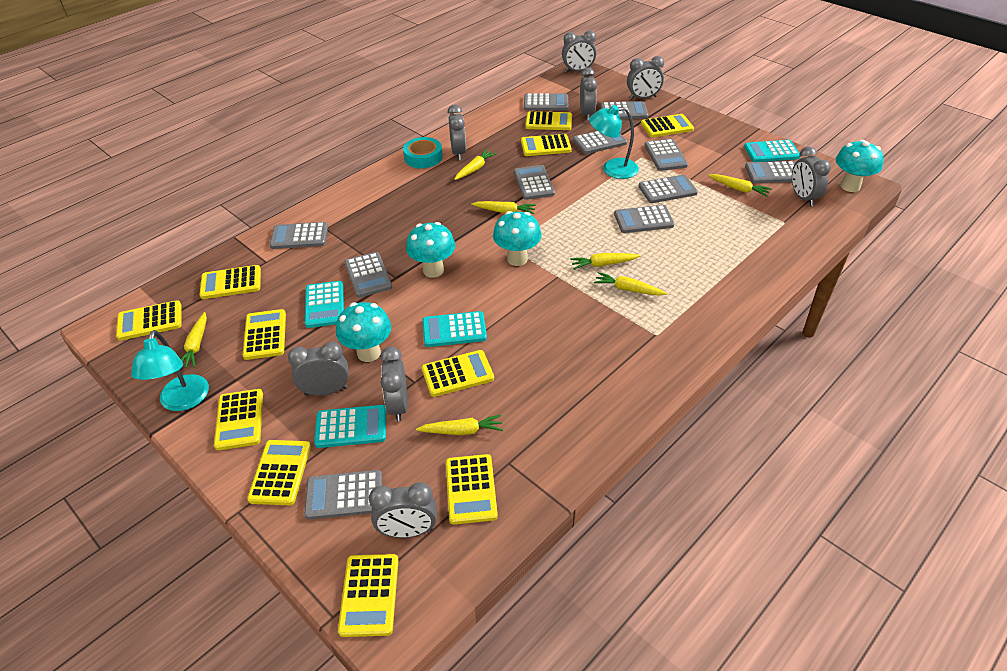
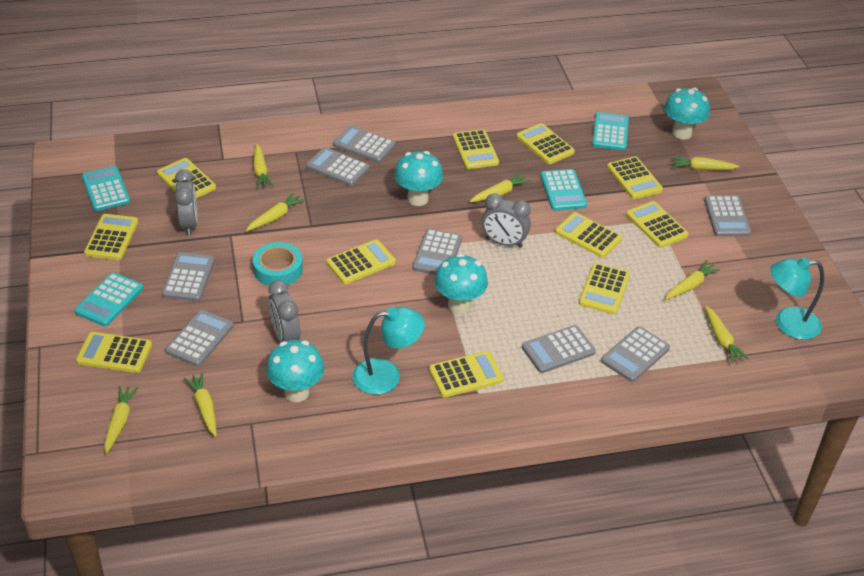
grey calculator: 11 -> 8
grey clock: 8 -> 3
yellow carrot: 7 -> 8

